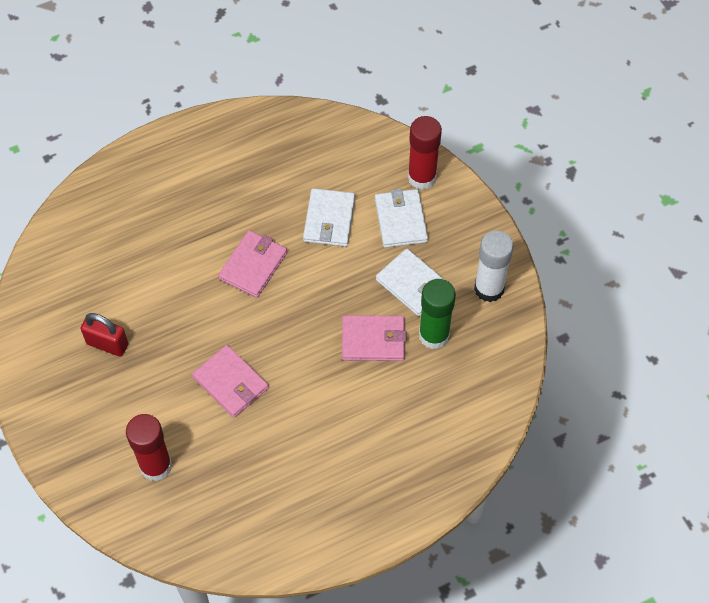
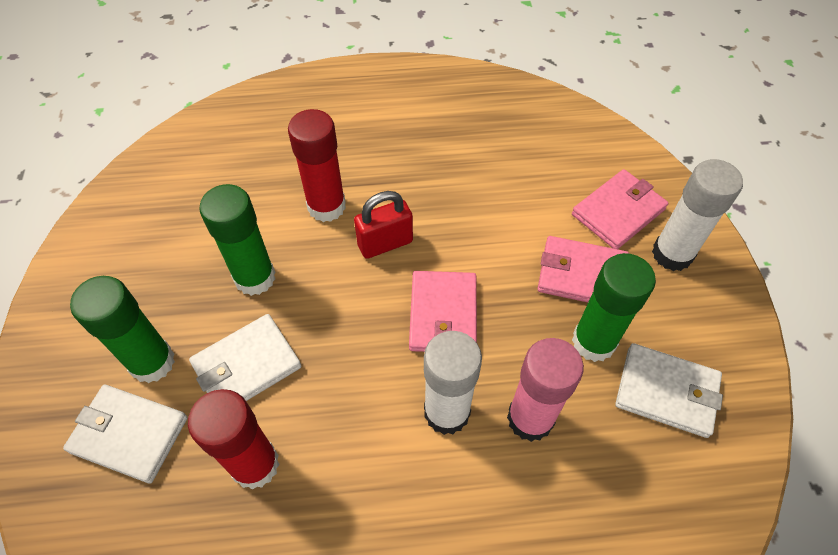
green glue stick: 1 -> 3
pink glue stick: 0 -> 1
white glue stick: 1 -> 2

